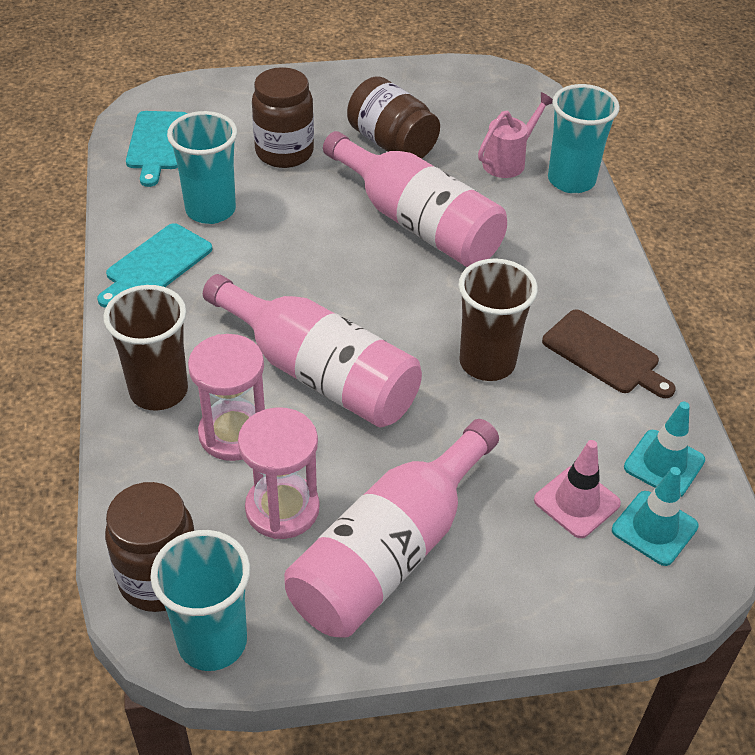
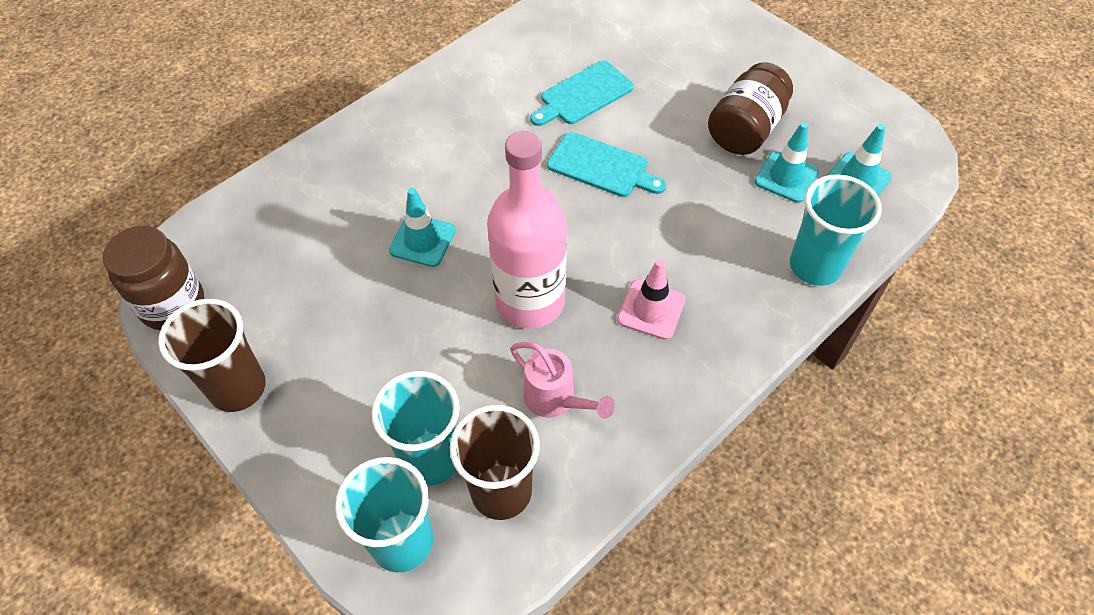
brown cutting board: 1 -> 0
brown jar: 3 -> 2
pink bottle: 3 -> 1
pink hourglass: 2 -> 0
turquoise traffic cone: 2 -> 3

